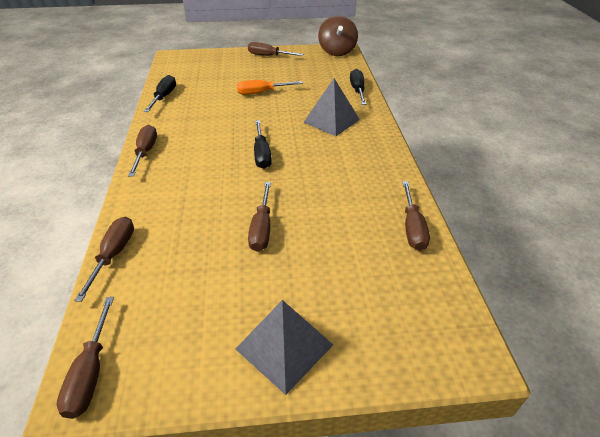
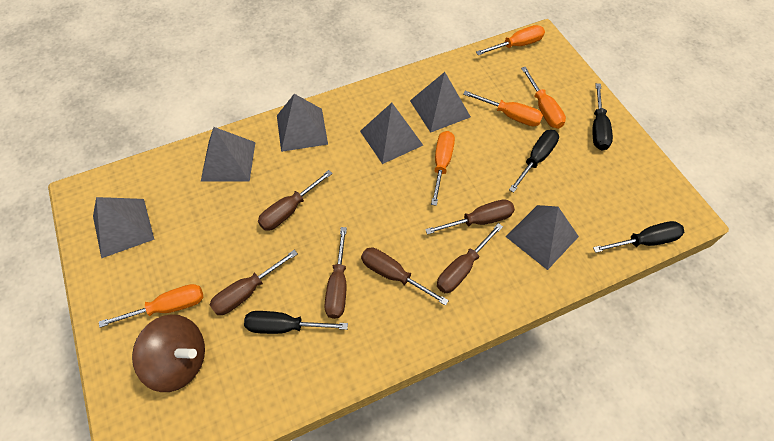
black screwdriver: 3 -> 4
grey pyramid: 2 -> 6
orange screwdriver: 1 -> 5

